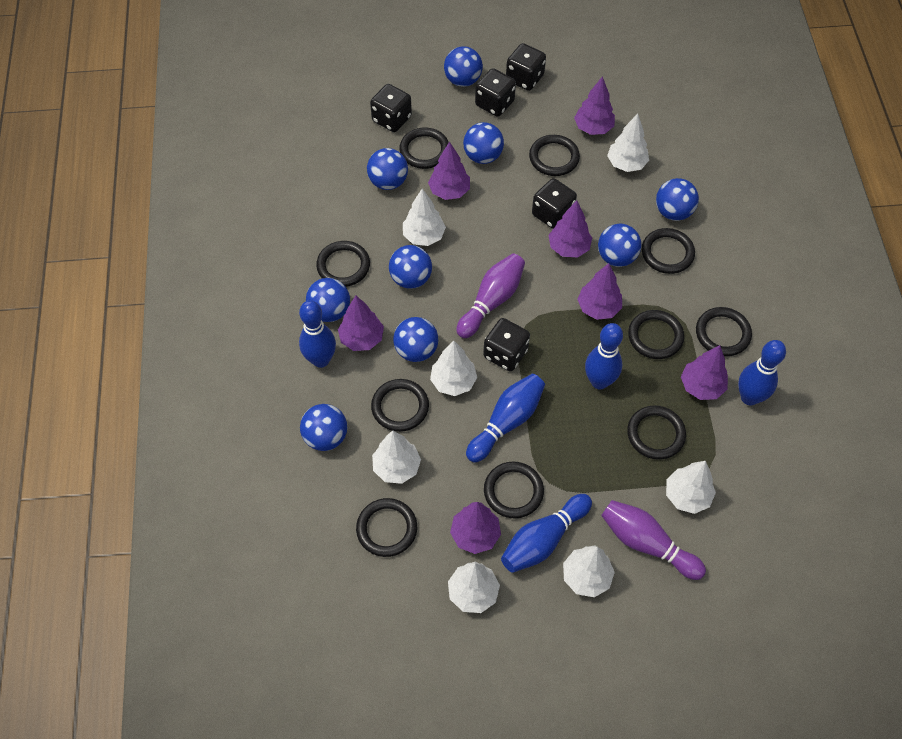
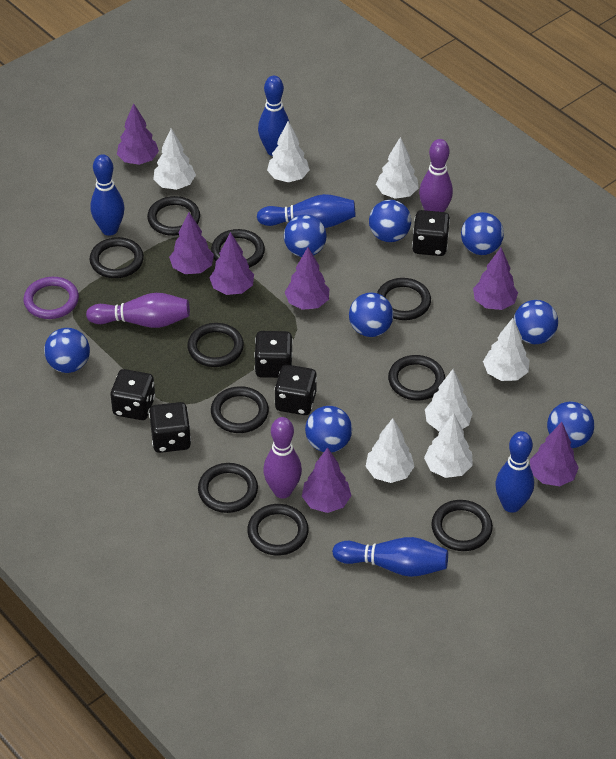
blue ball: 9 -> 8
purple bowling pin: 2 -> 3
purple ring: 0 -> 1

